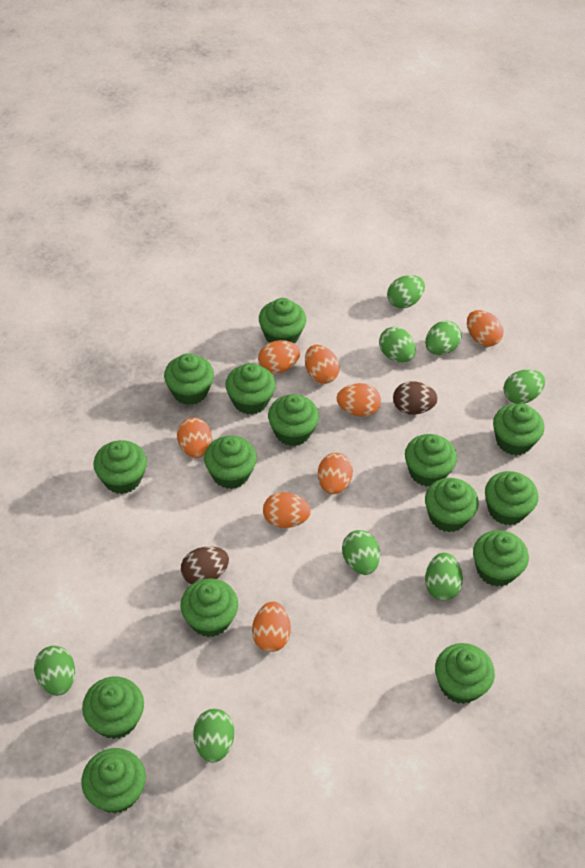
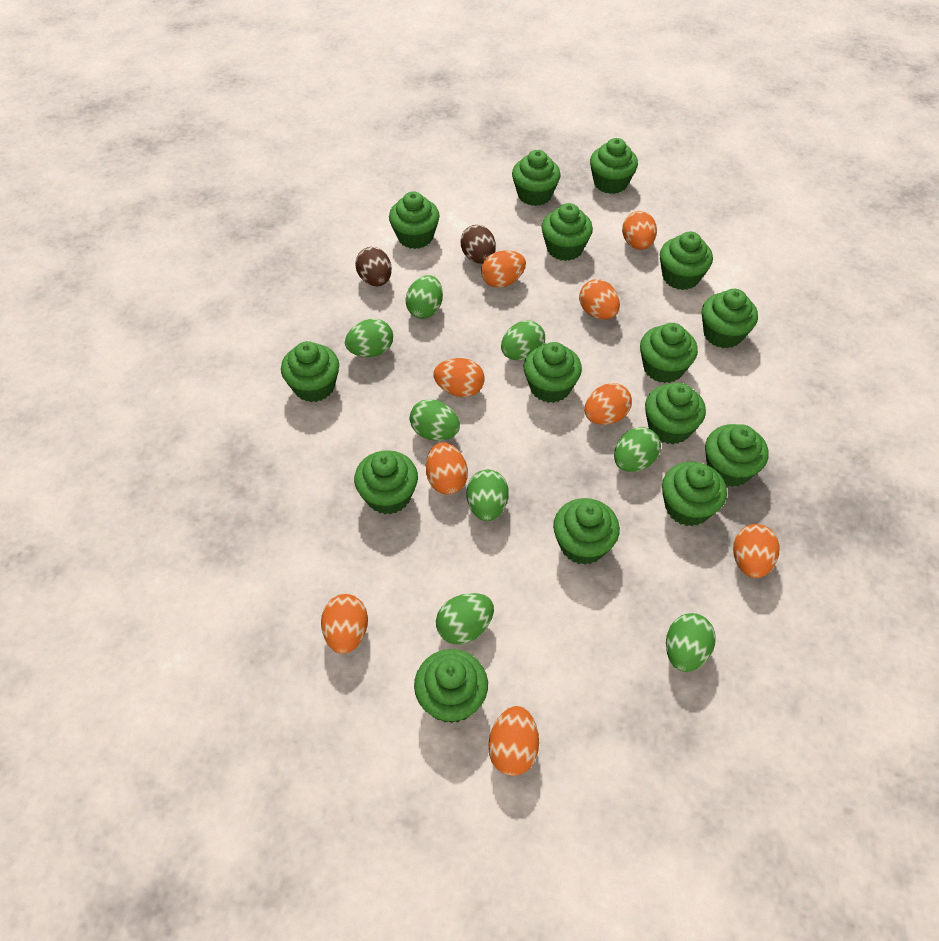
orange egg: 8 -> 9

